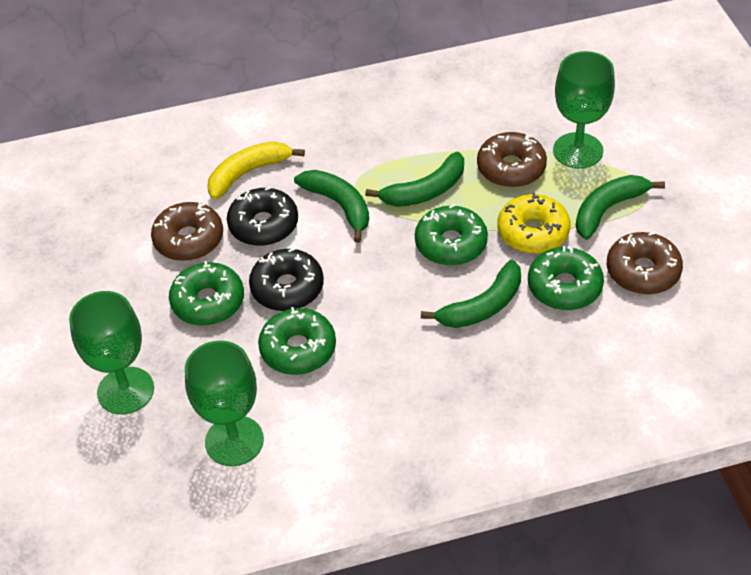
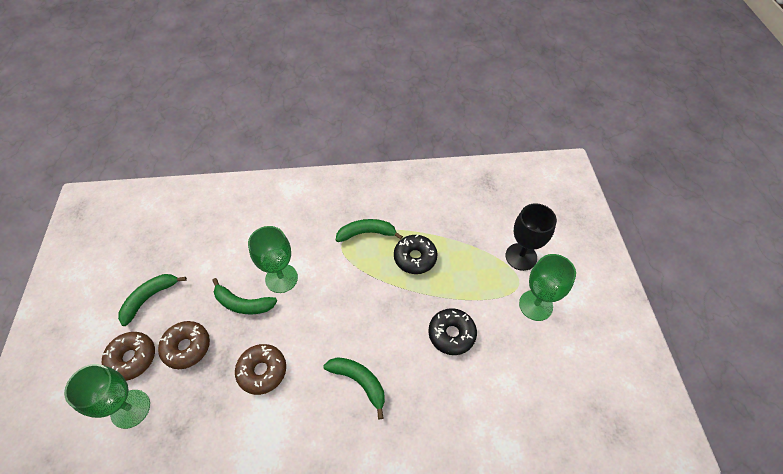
black goblet: 0 -> 1
green donut: 4 -> 0
yellow banana: 1 -> 0
yellow donut: 1 -> 0

